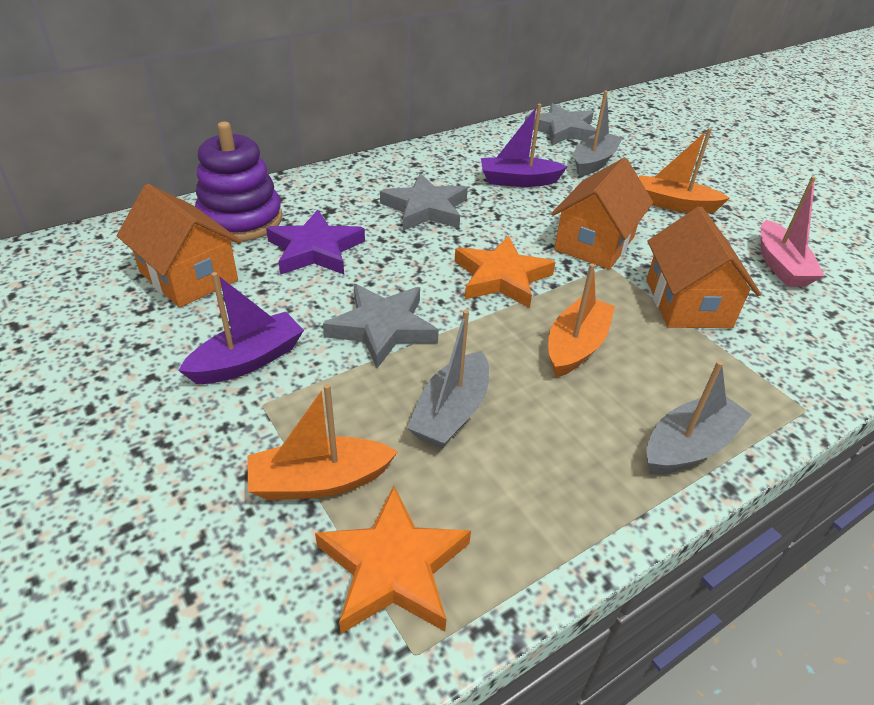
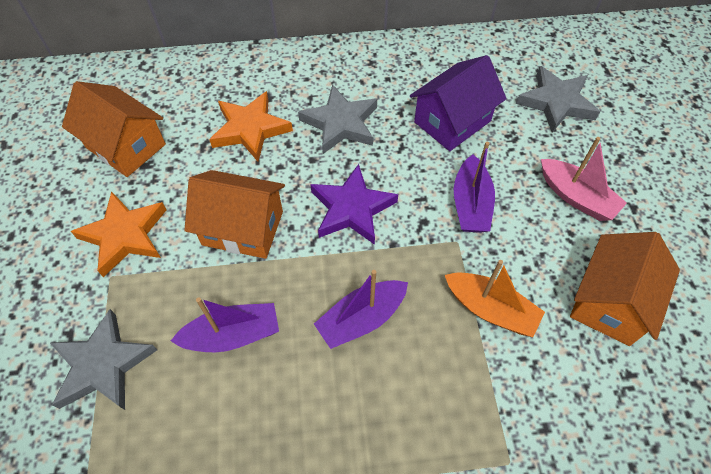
grey boat: 3 -> 0
orange boat: 3 -> 1
purple boat: 2 -> 3
purple house: 0 -> 1
purple stacking toy: 1 -> 0

